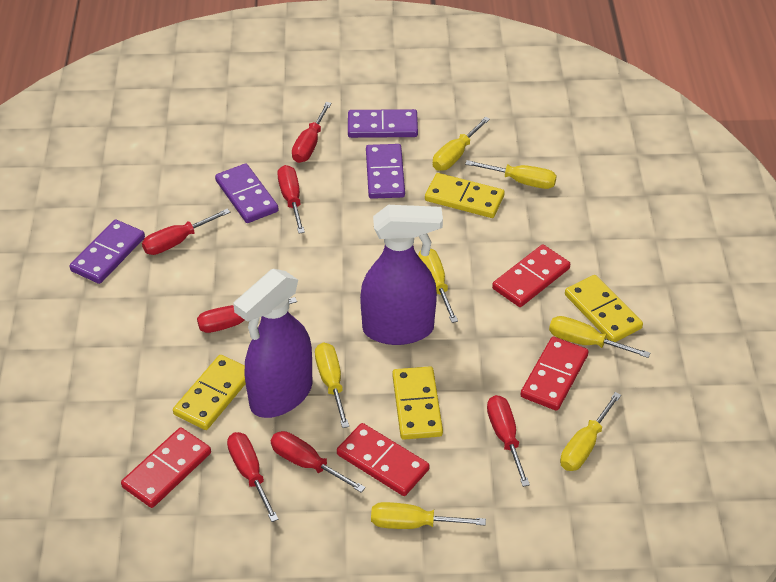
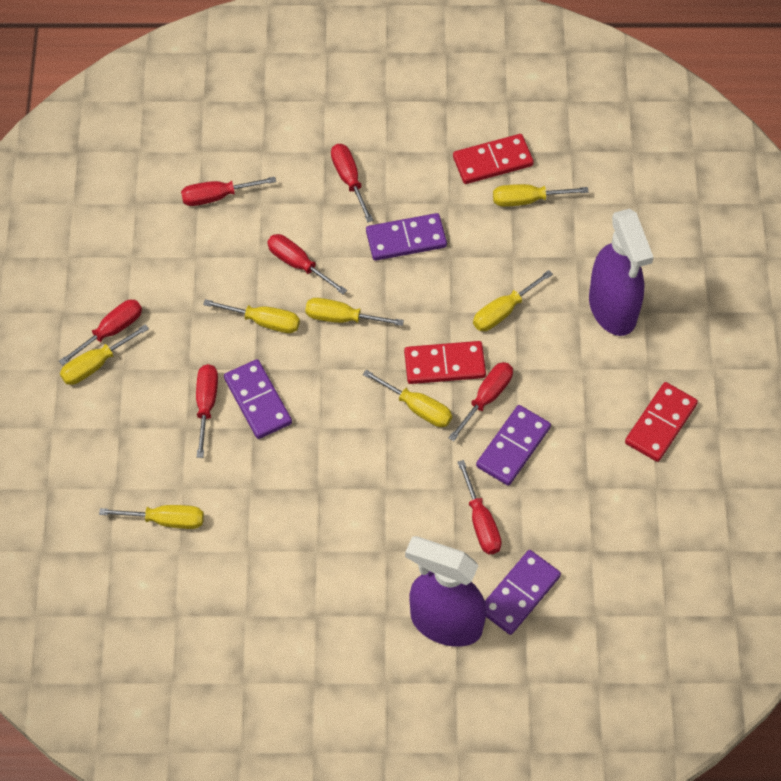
red domino: 4 -> 3
yellow domino: 4 -> 0

